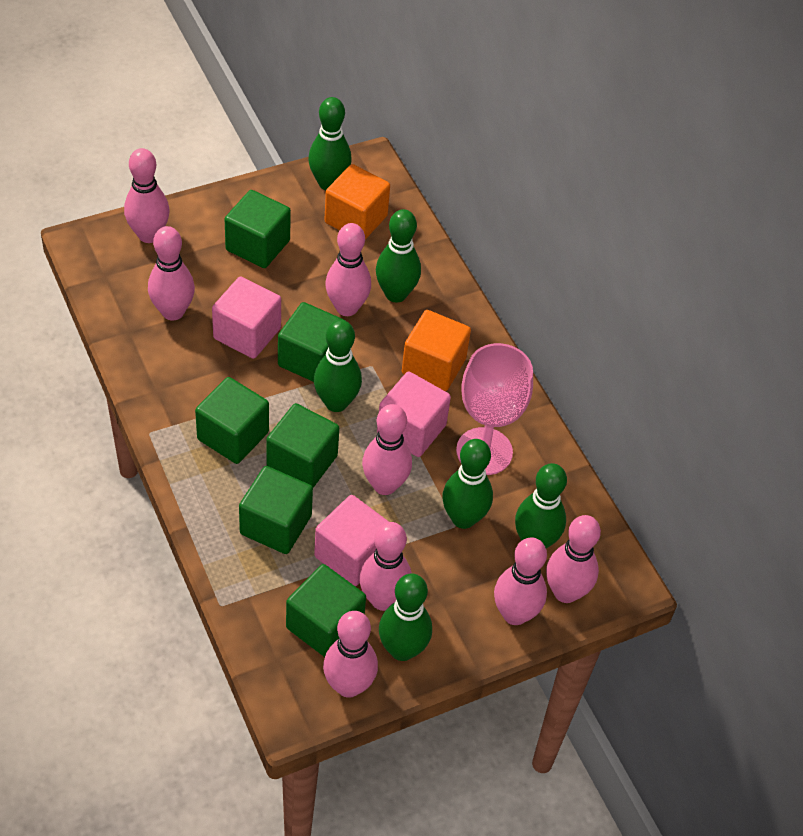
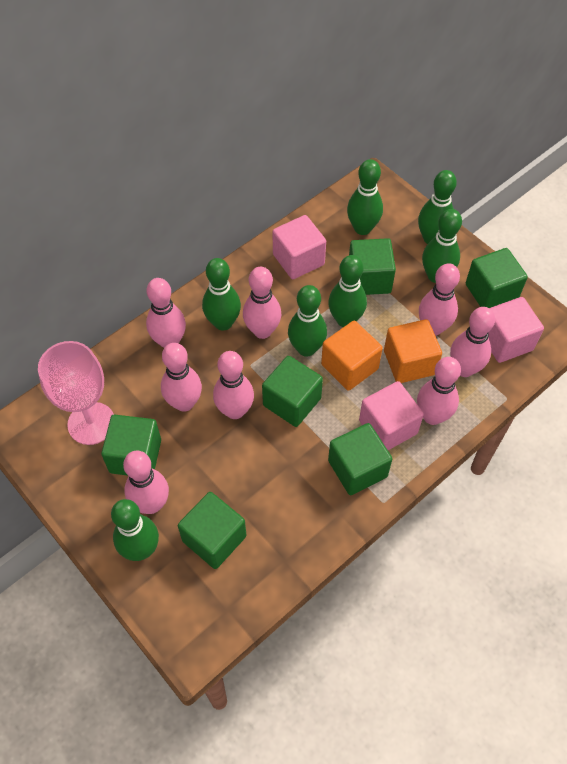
green bowling pin: 6 -> 7

